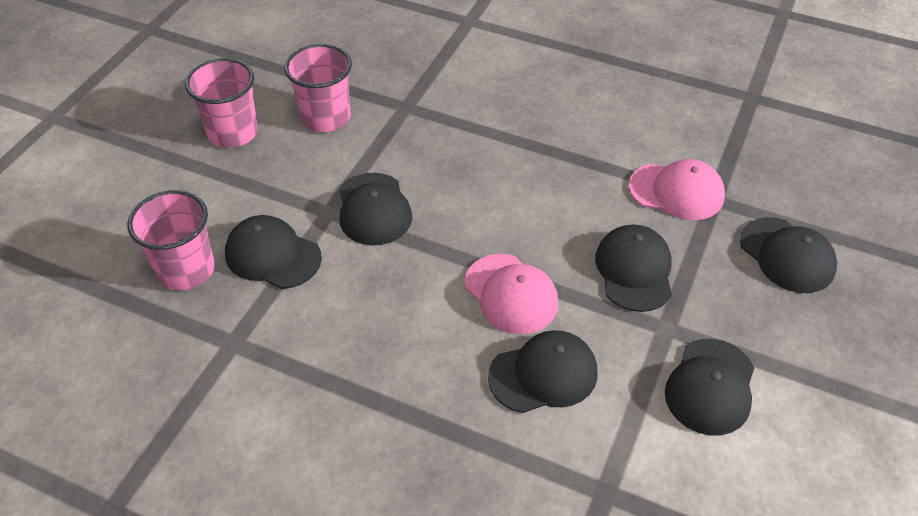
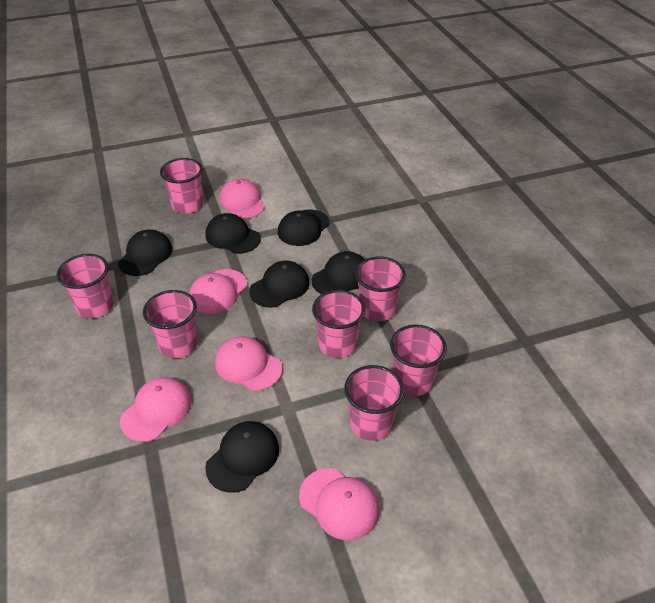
pink cap: 2 -> 5
pink cup: 3 -> 7

